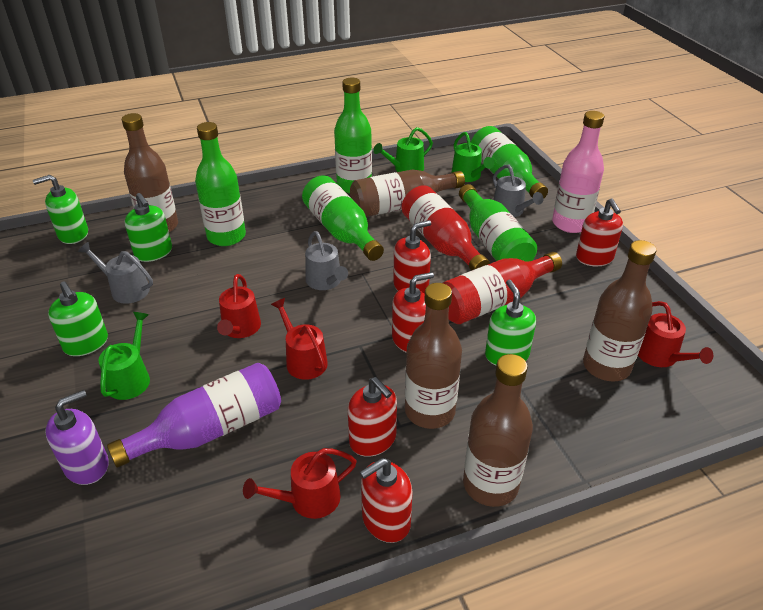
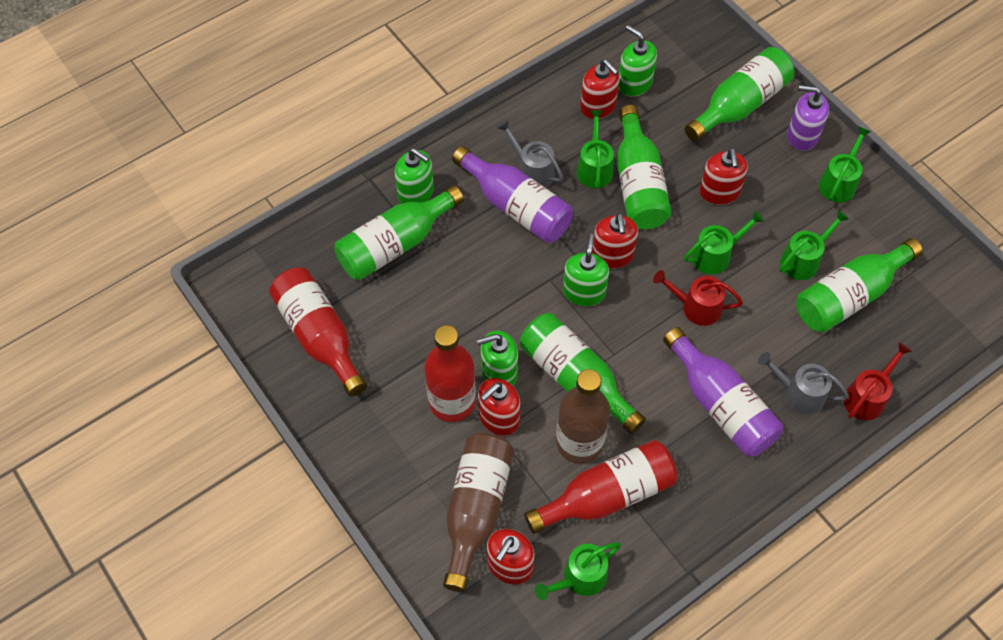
brown bottle: 5 -> 2
green watering can: 3 -> 5
grey watering can: 3 -> 2
pink bottle: 1 -> 0
purple bottle: 1 -> 2
red bottle: 2 -> 3
red watering can: 4 -> 2

